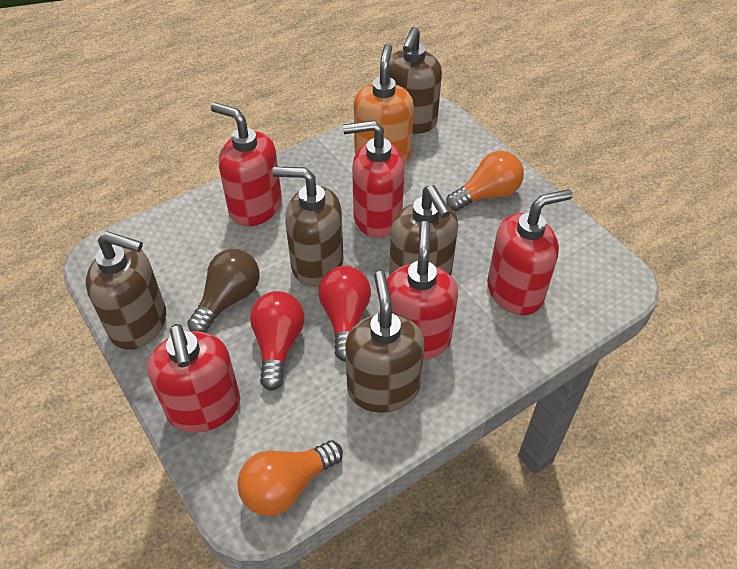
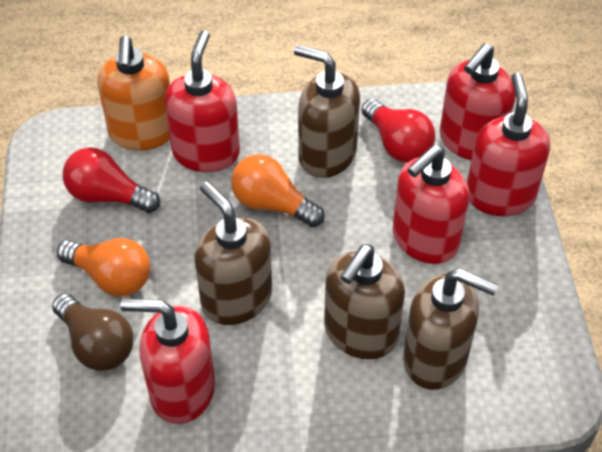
brown soap dispenser: 5 -> 4

